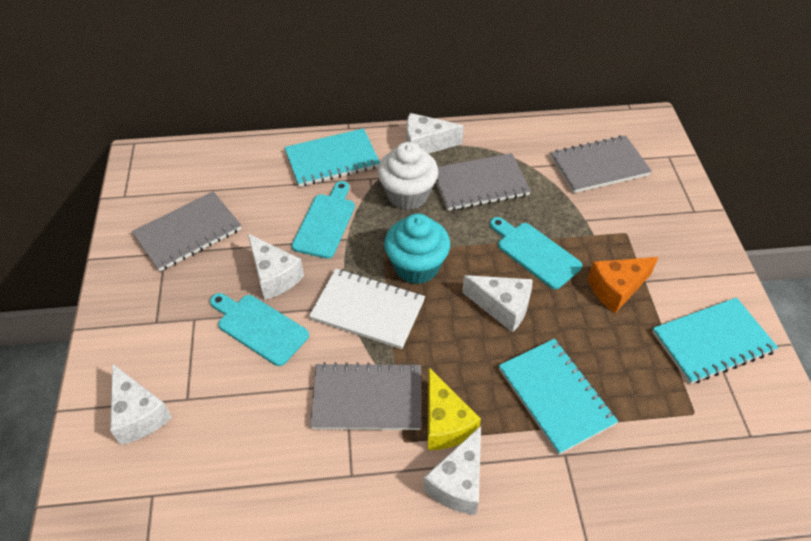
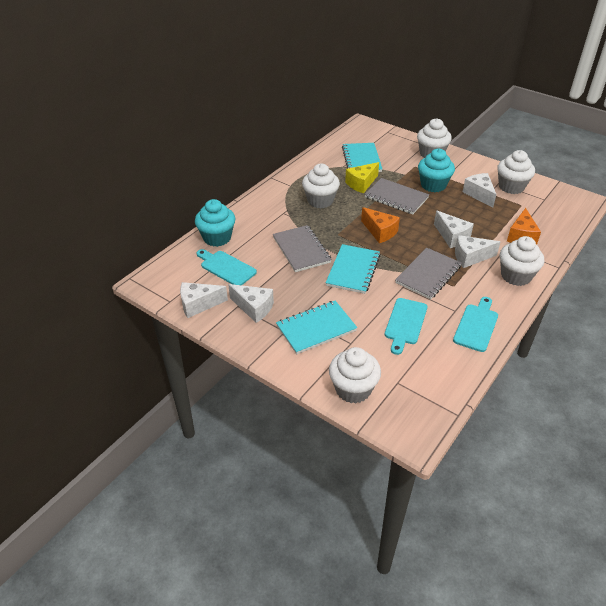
grey notebook: 4 -> 3
orange cheese: 1 -> 2
turquoise cupcake: 1 -> 2
white cupcake: 1 -> 5
white notebook: 1 -> 0

